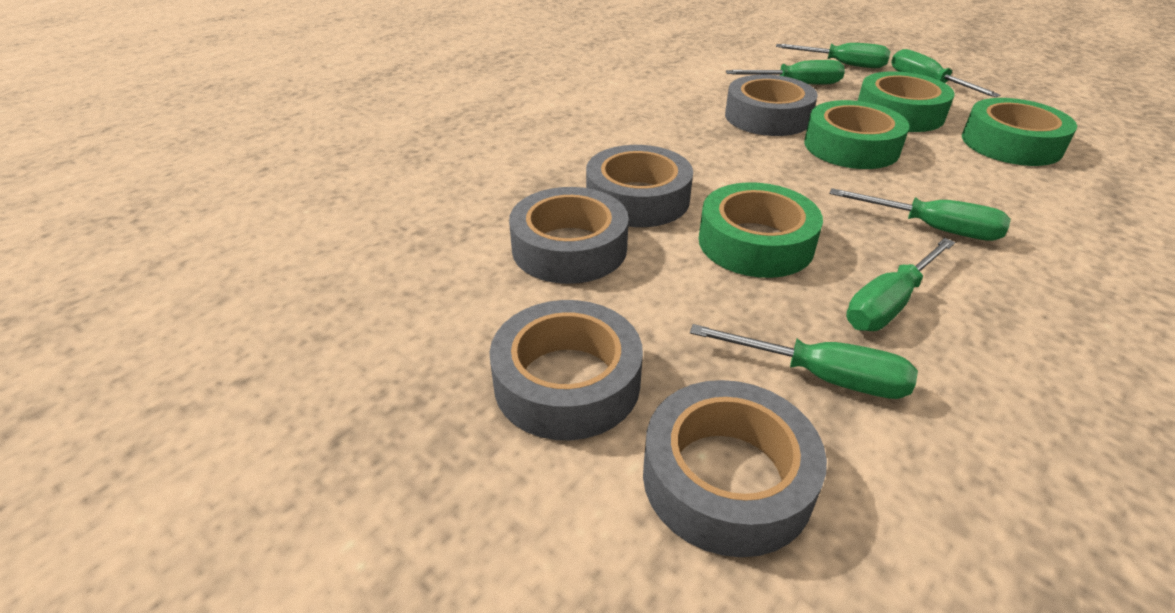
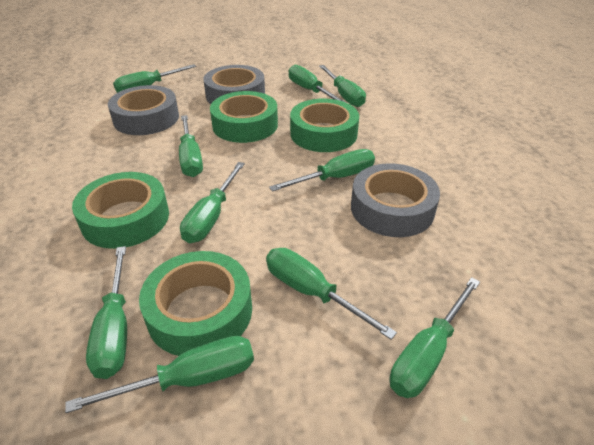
green screwdriver: 6 -> 10
grey tape: 5 -> 3

